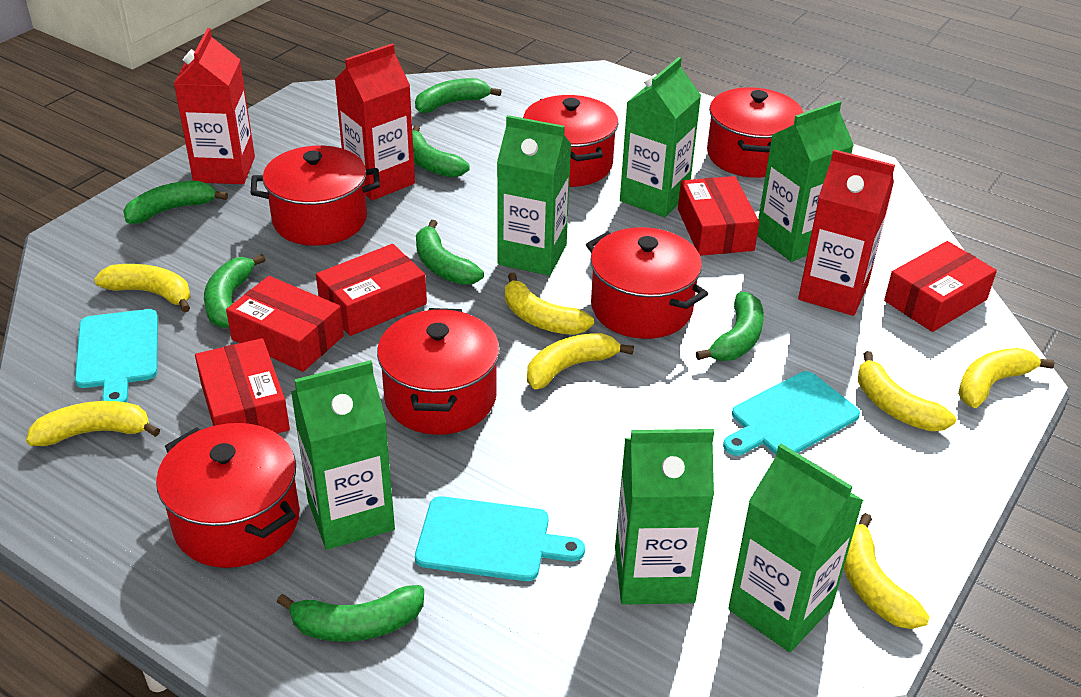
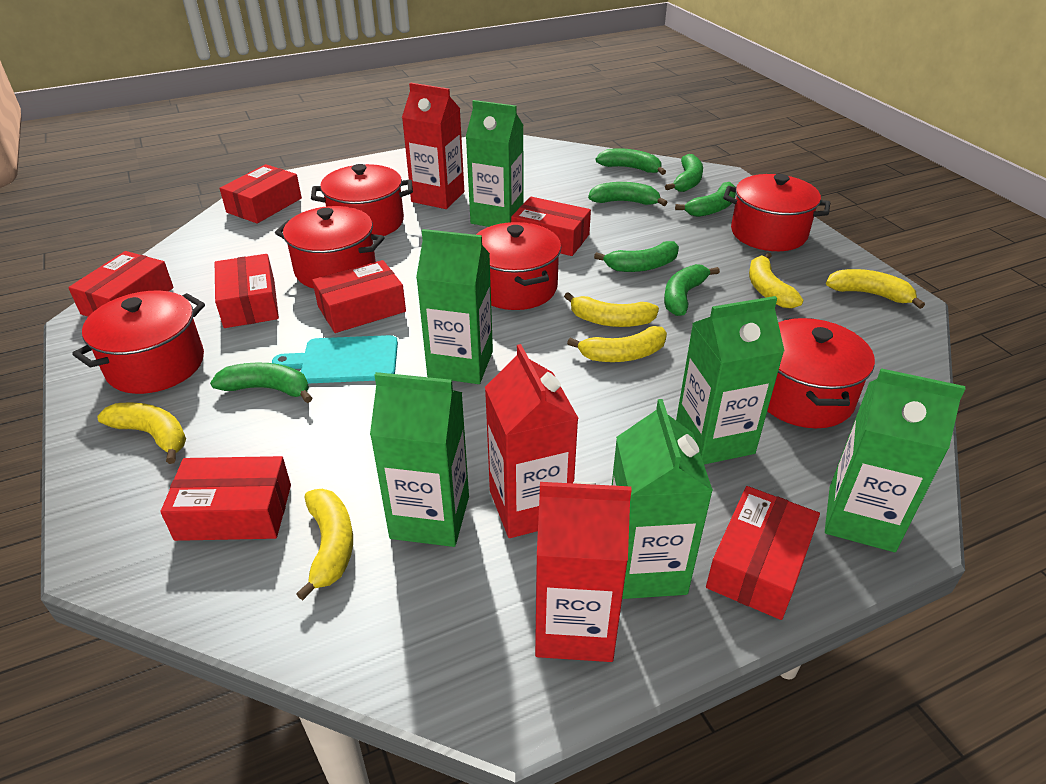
red box: 5 -> 7
turquoise cutting board: 3 -> 1
yellow banana: 7 -> 6

